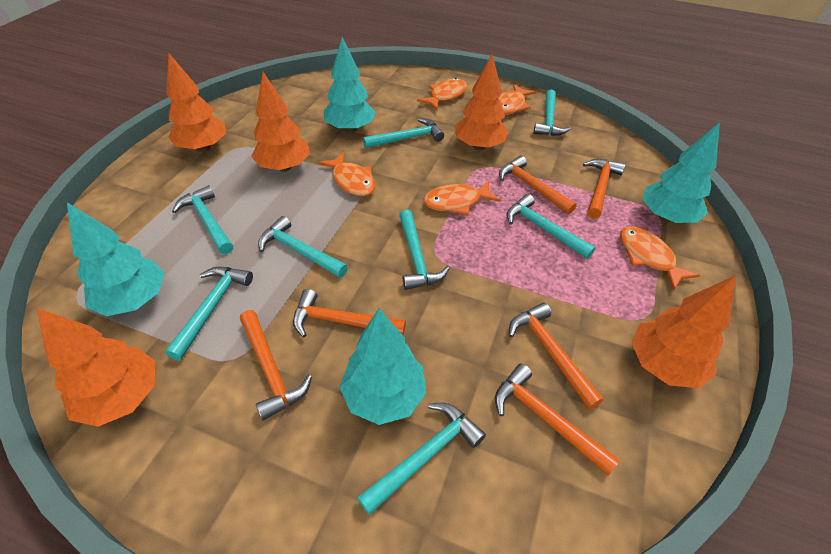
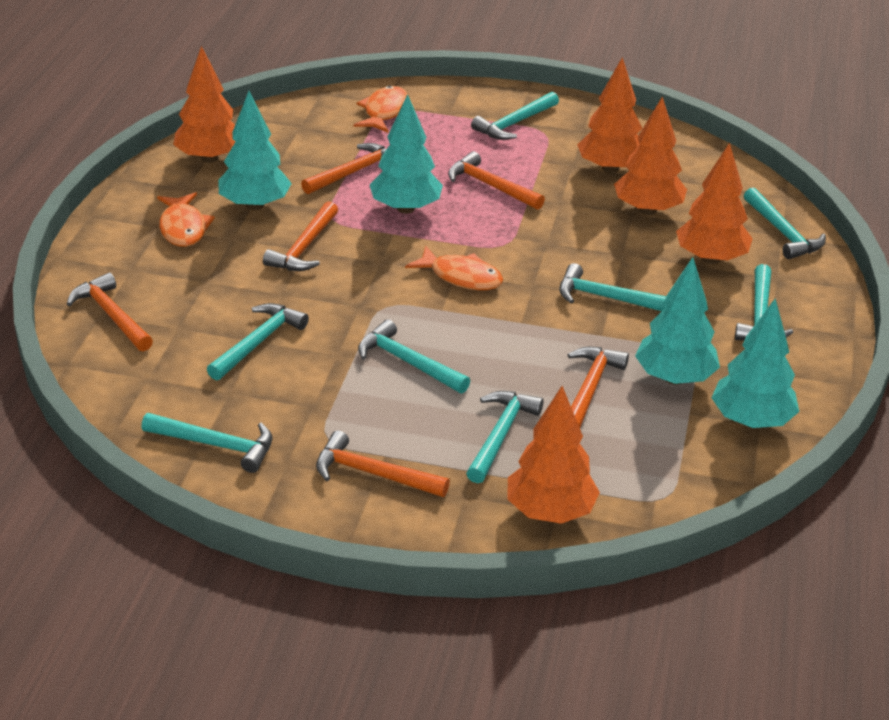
orange fish: 5 -> 3

